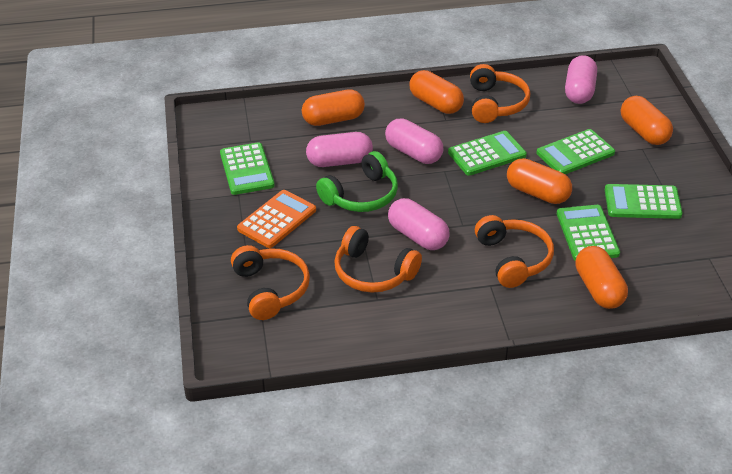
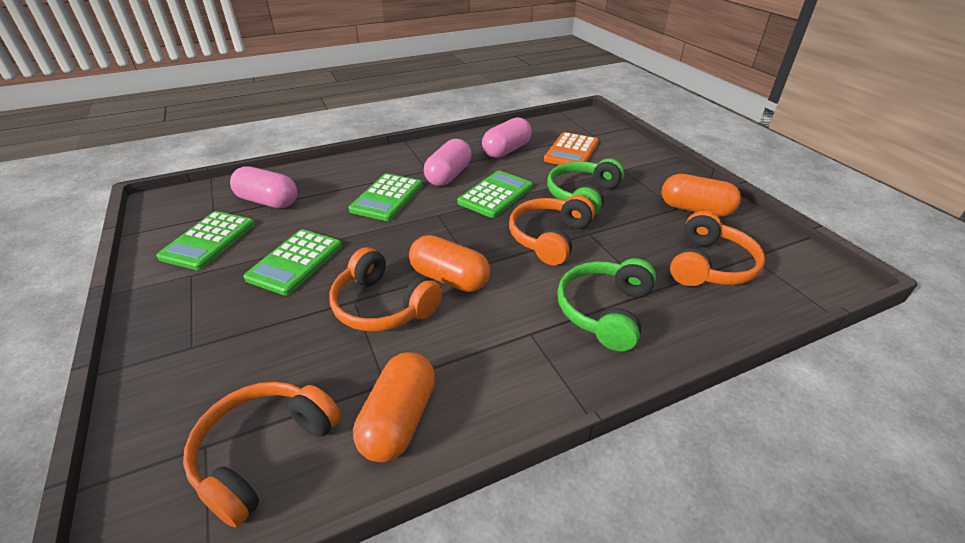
green calculator: 5 -> 4
green headphones: 1 -> 2
orange capsule: 5 -> 3
pink capsule: 4 -> 3

